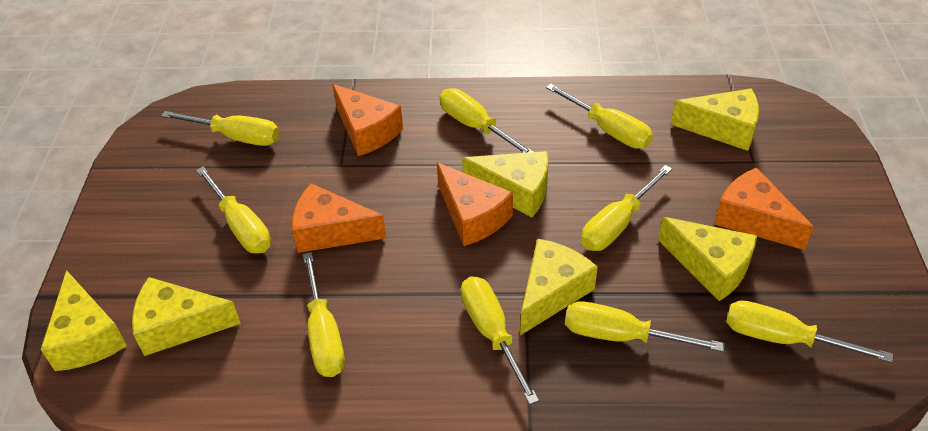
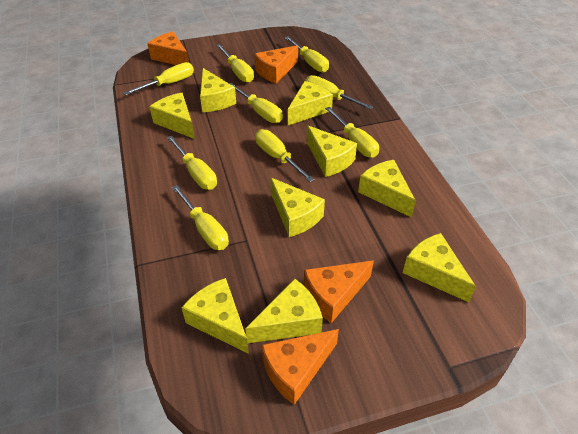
yellow cheese: 6 -> 9

